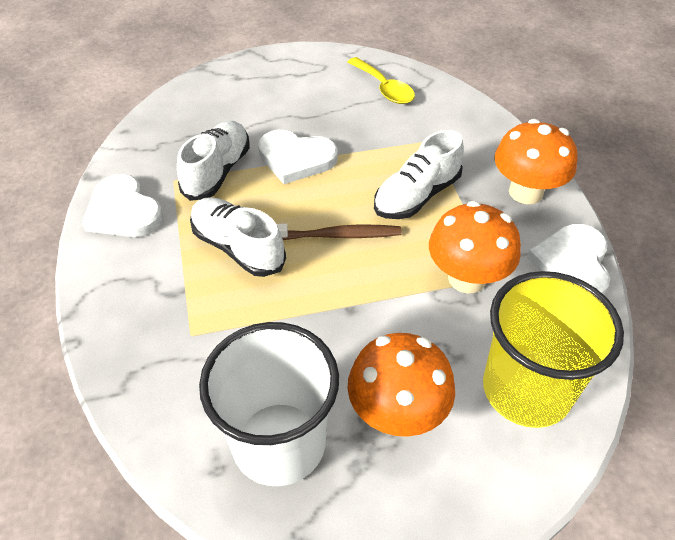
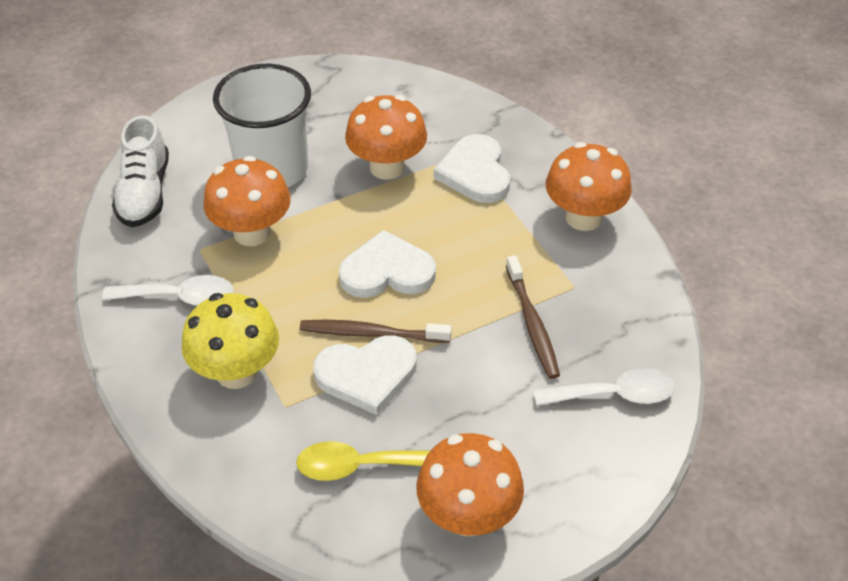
brown toothbrush: 1 -> 2
orange mushroom: 3 -> 4
white shoe: 3 -> 1
white spoon: 0 -> 2
yellow cup: 1 -> 0
yellow mushroom: 0 -> 1

